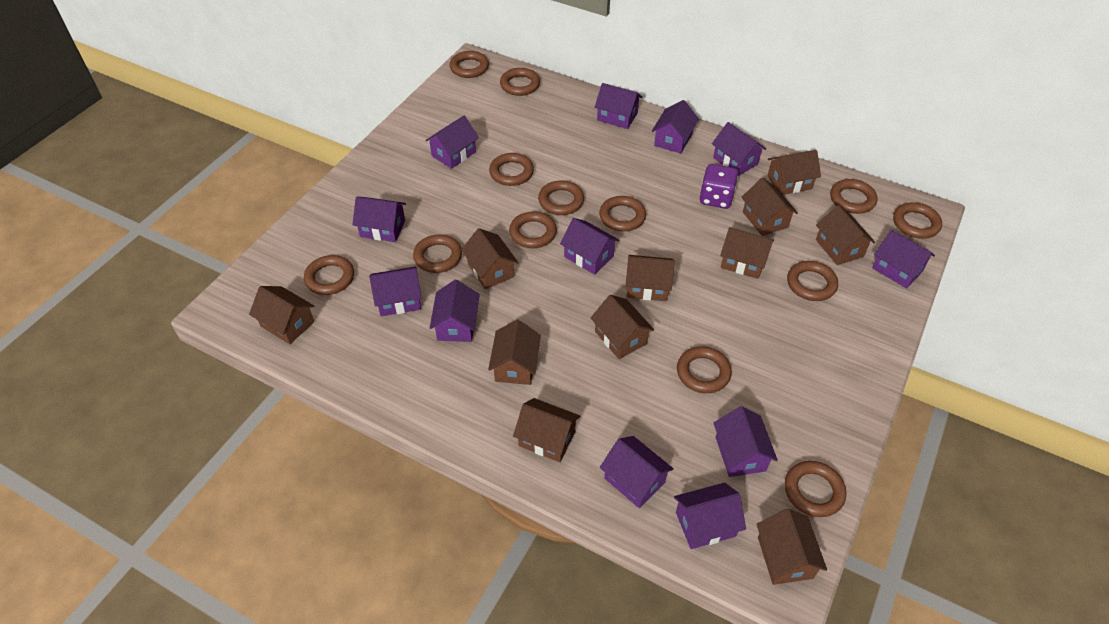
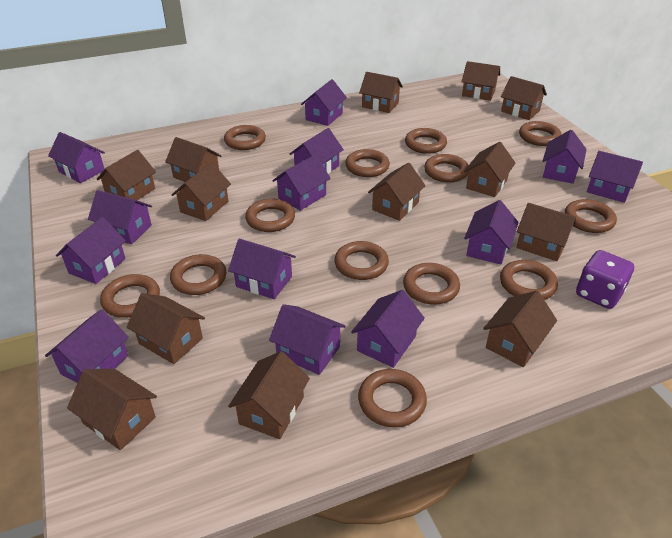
brown house: 11 -> 13
purple house: 12 -> 13

